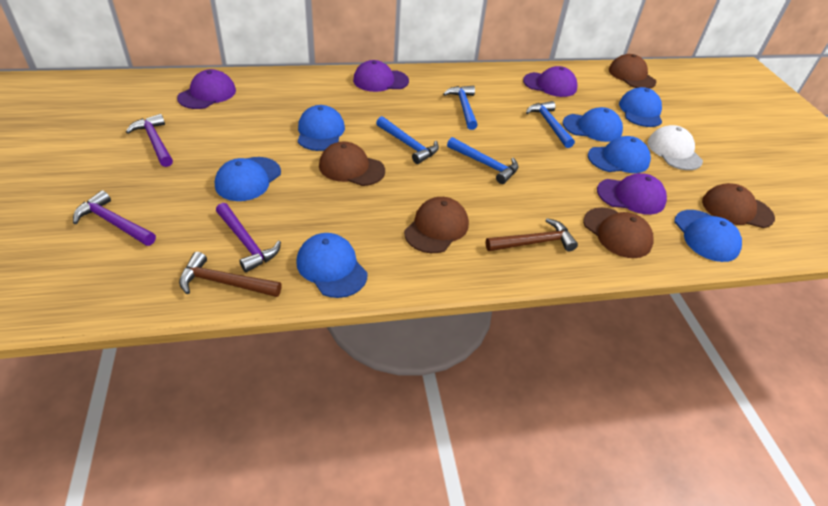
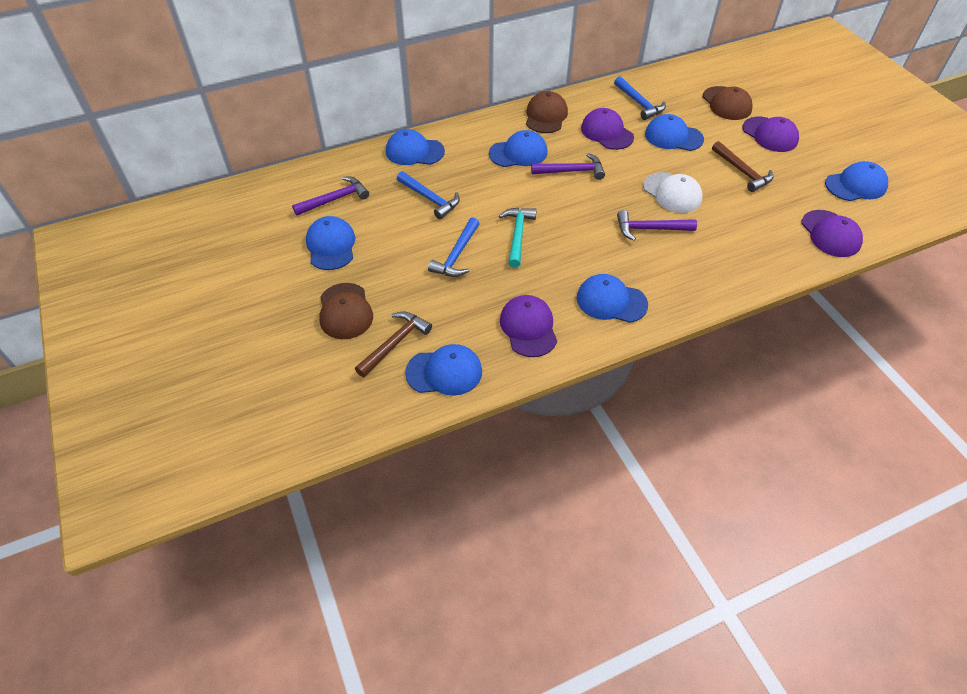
blue hammer: 4 -> 3
brown cap: 5 -> 3
turquoise hammer: 0 -> 1

